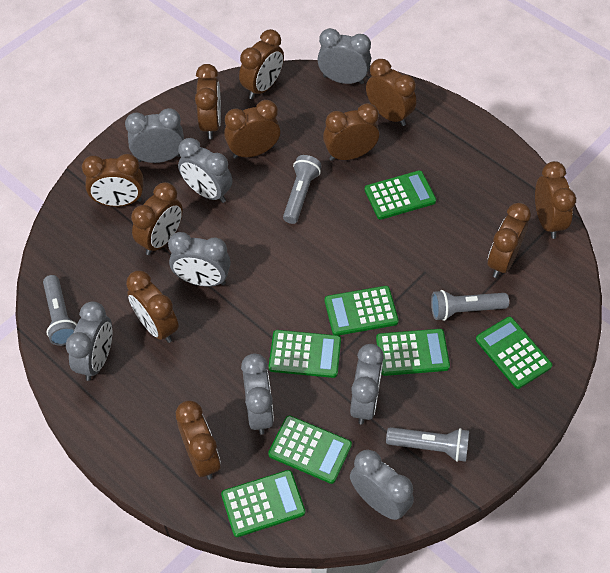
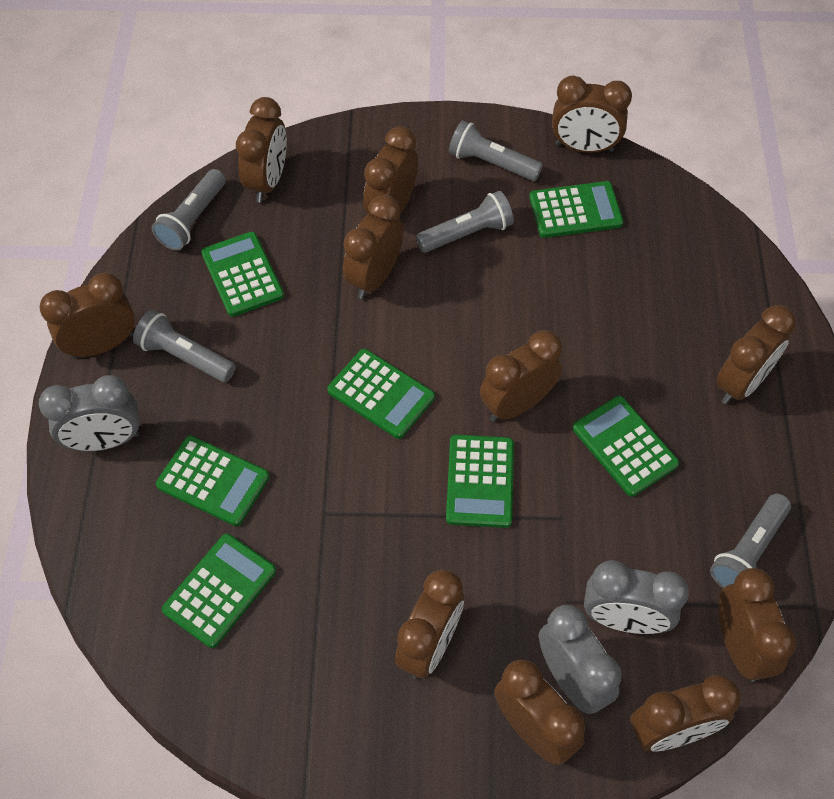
grey clock: 8 -> 3
grey flashlight: 4 -> 5

